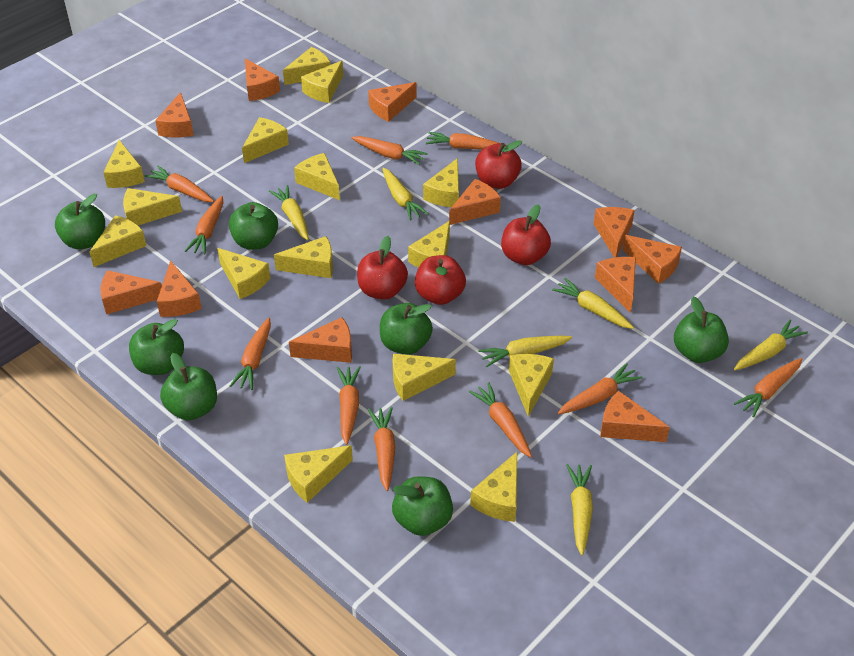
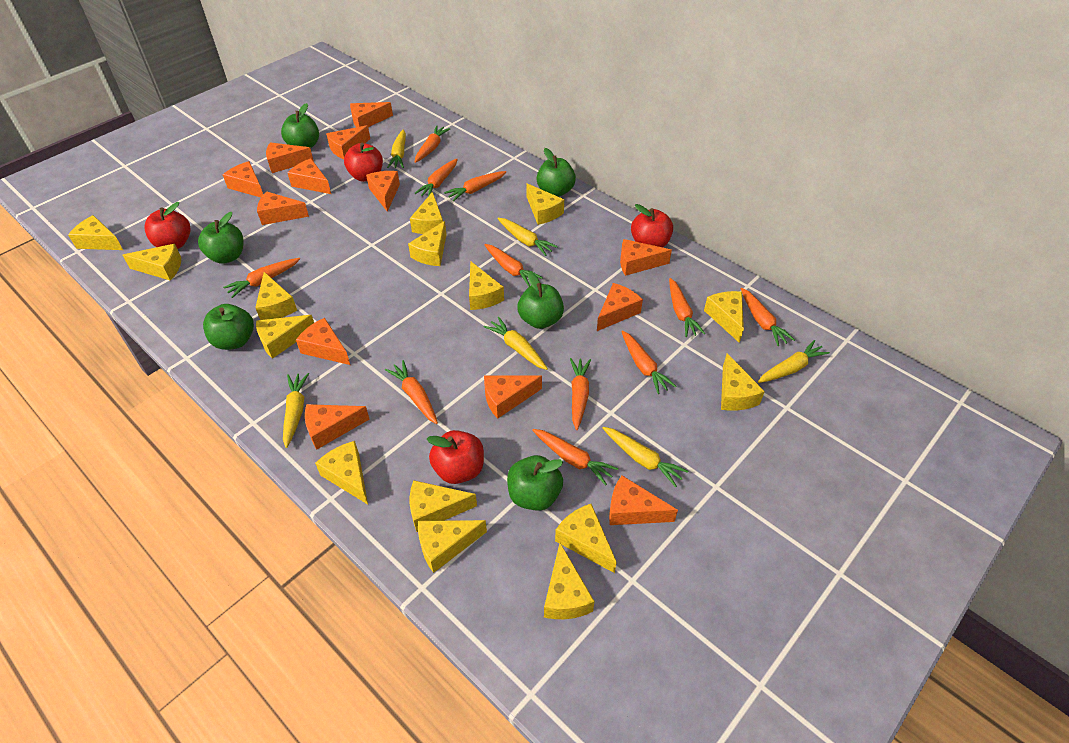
green apple: 7 -> 6
orange carrot: 10 -> 11
orange cheese: 11 -> 13

